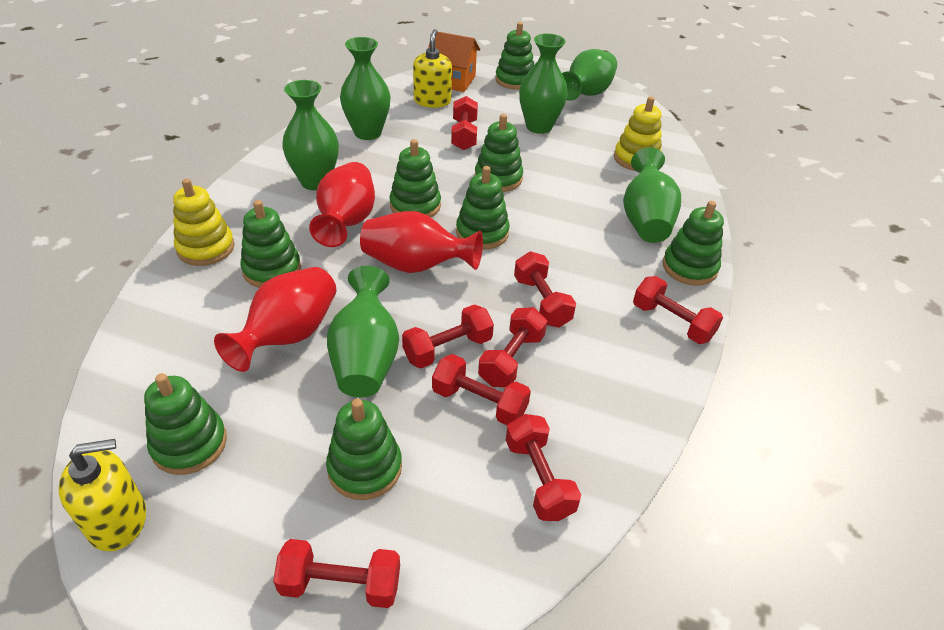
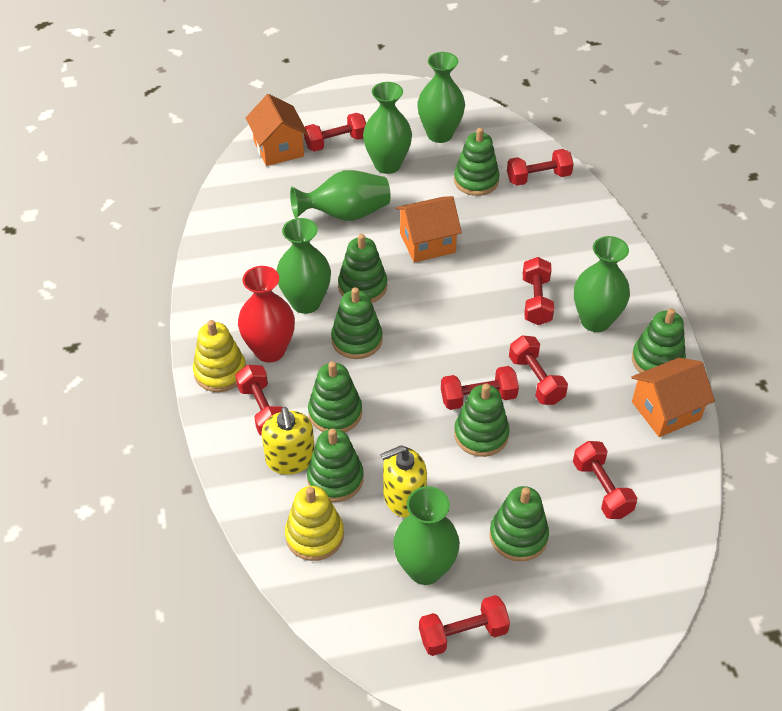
orange house: 1 -> 3
red vase: 3 -> 1

